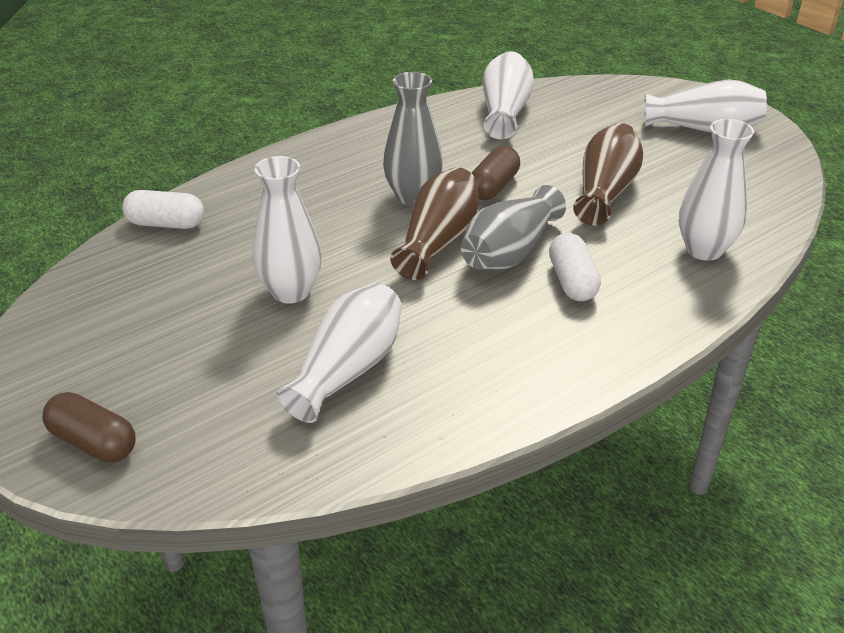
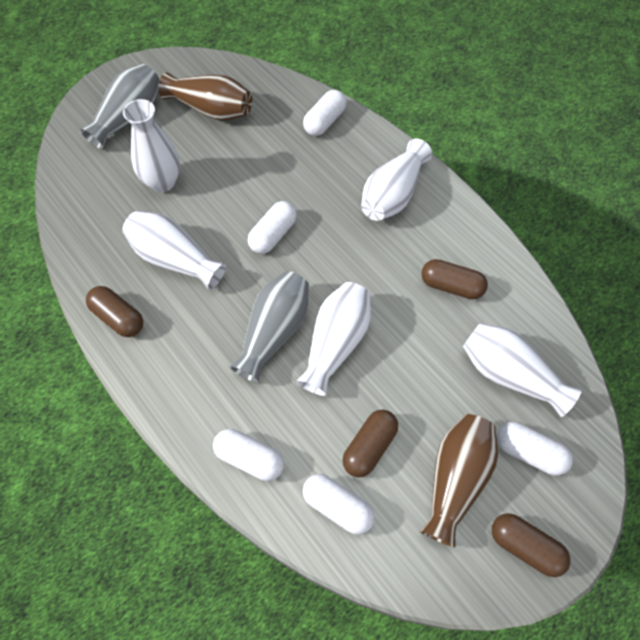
brown capsule: 2 -> 4
white capsule: 2 -> 5

